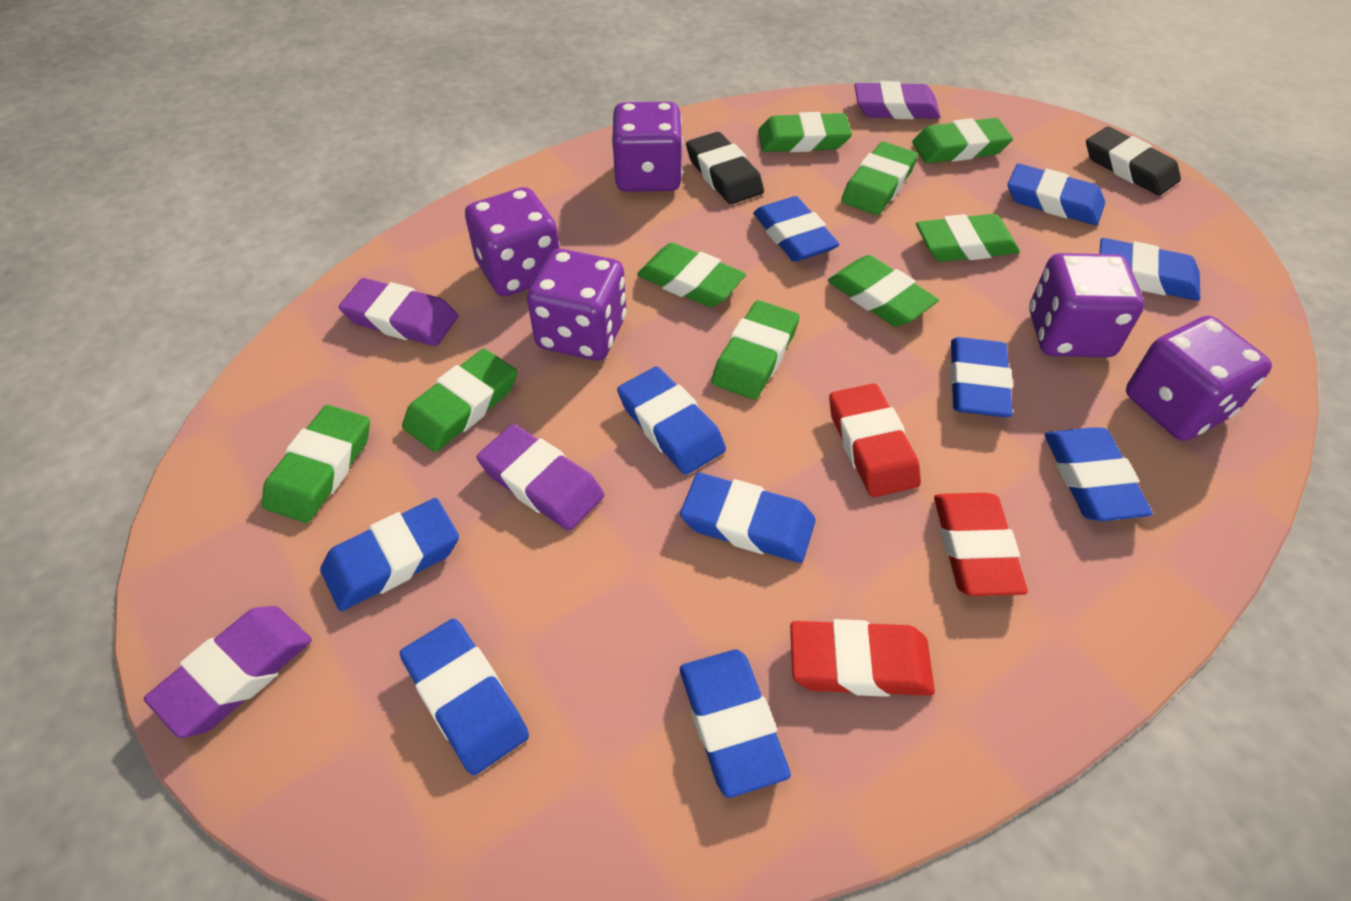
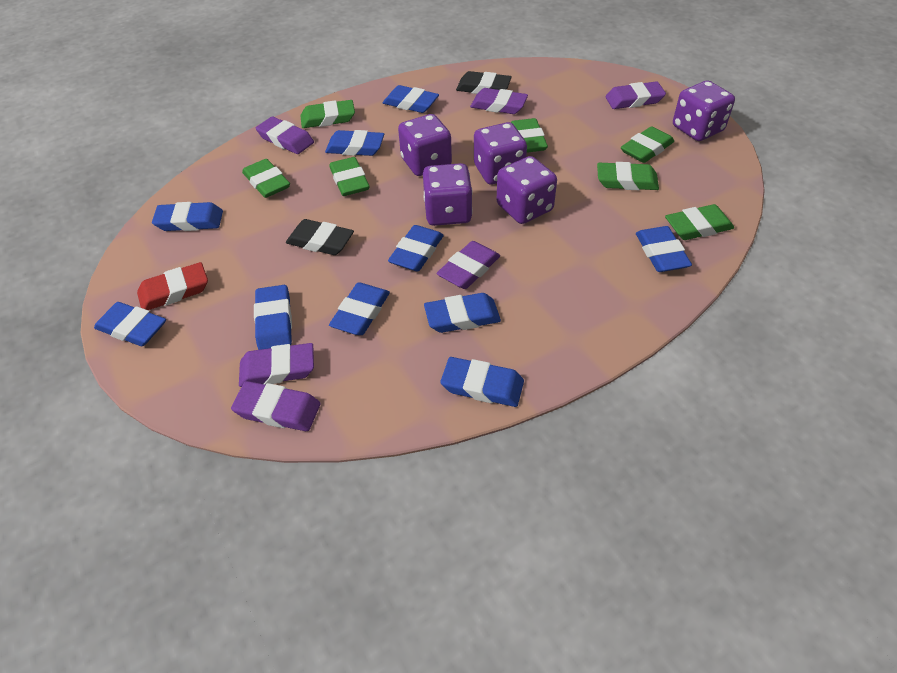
green eraser: 9 -> 7
purple eraser: 4 -> 6
red eraser: 3 -> 1

